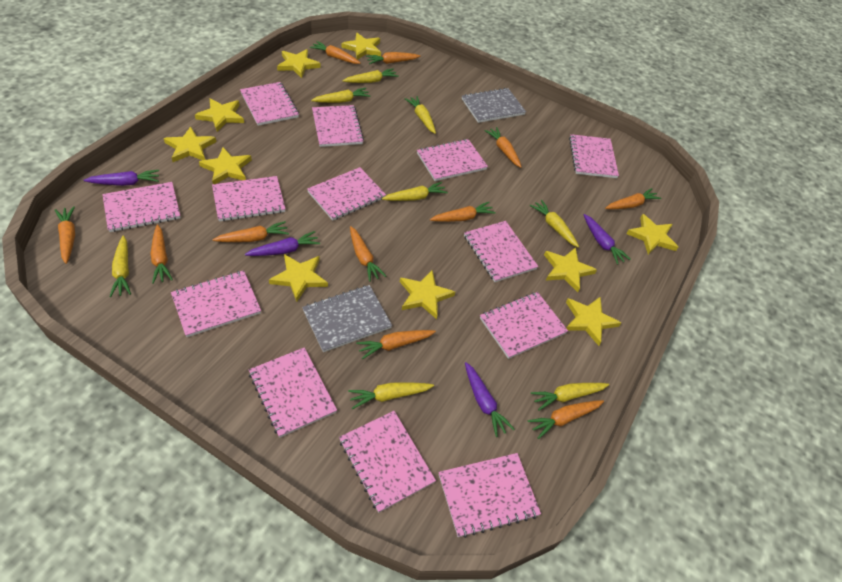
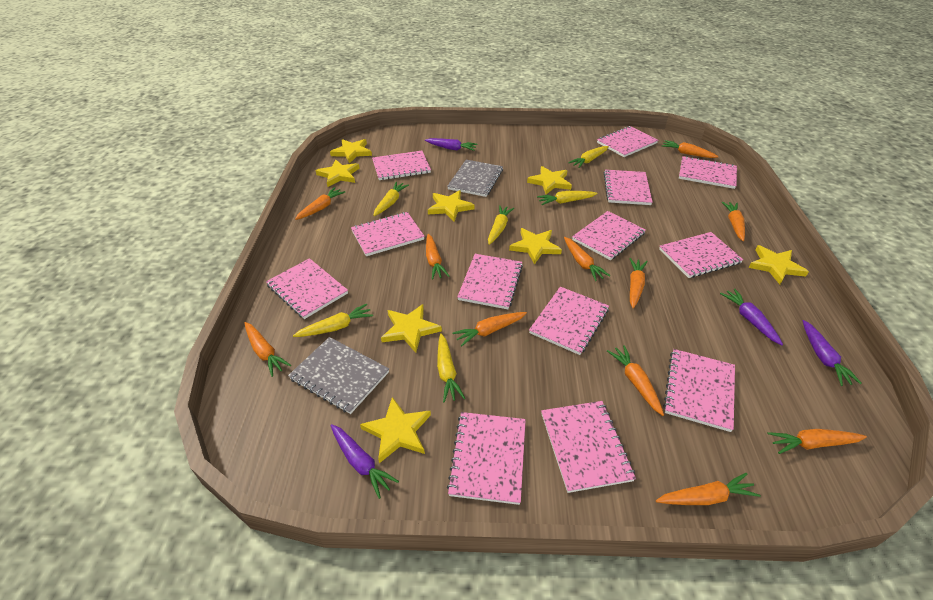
yellow carrot: 8 -> 6
yellow star: 10 -> 8

